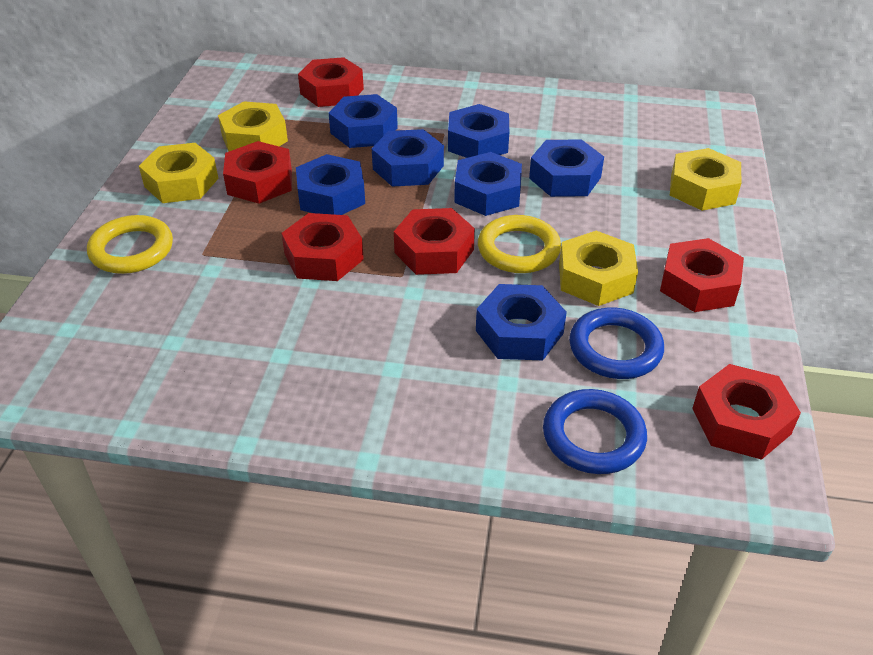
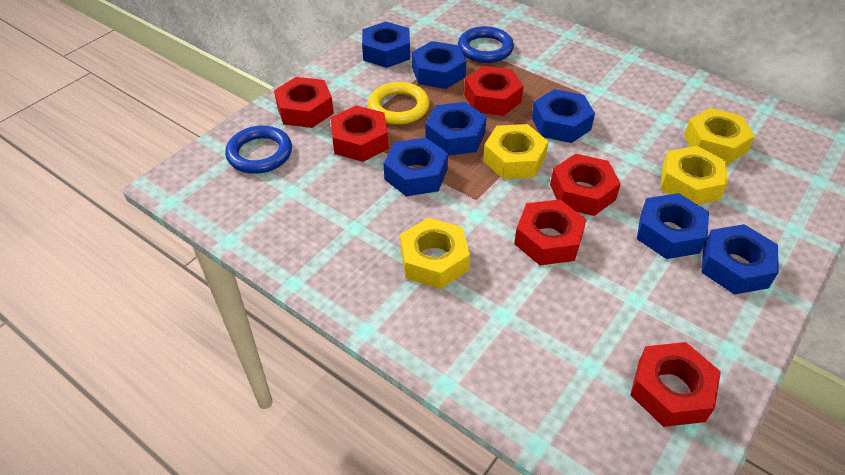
yellow ring: 2 -> 1

